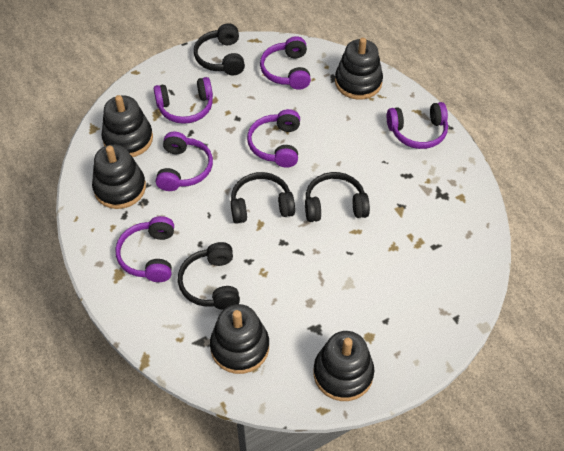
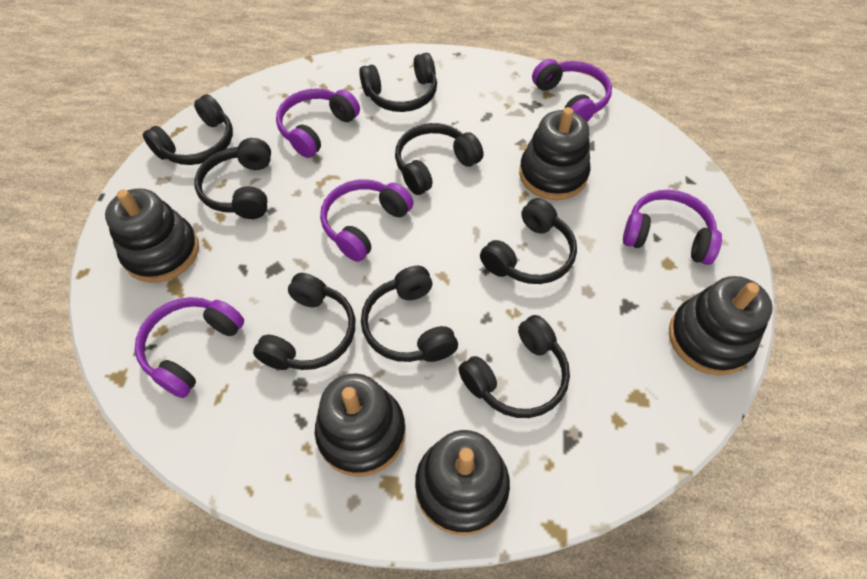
black headphones: 4 -> 8
purple headphones: 6 -> 5

